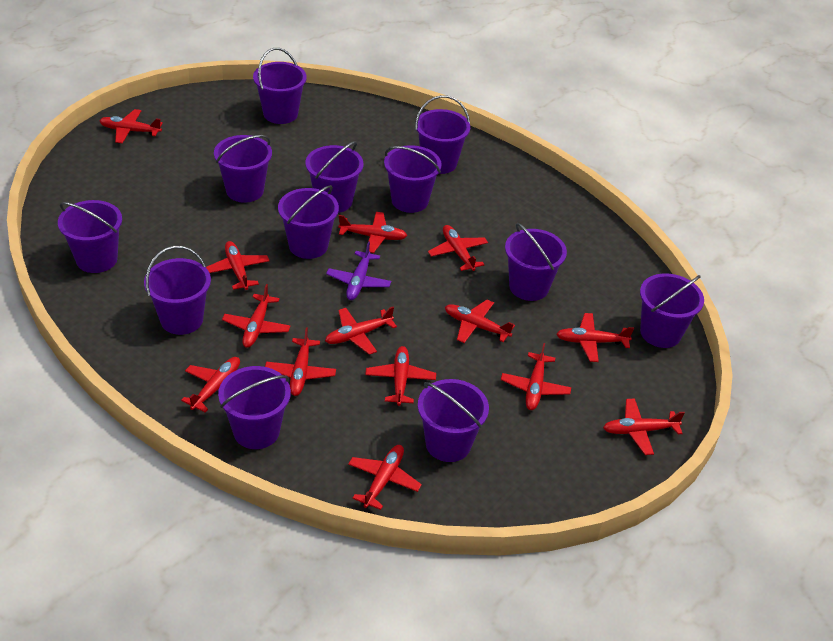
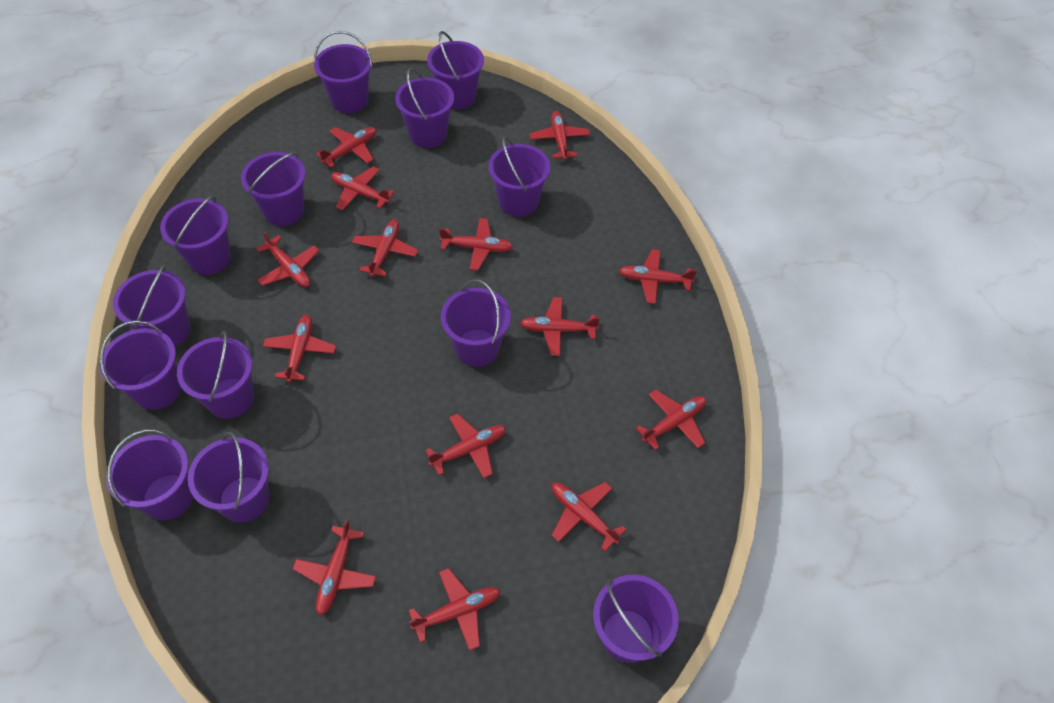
purple bucket: 12 -> 13
purple plane: 1 -> 0

